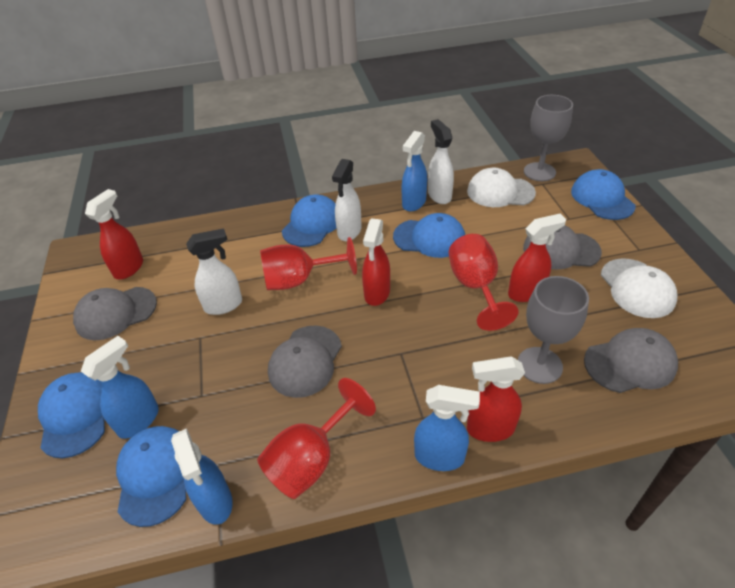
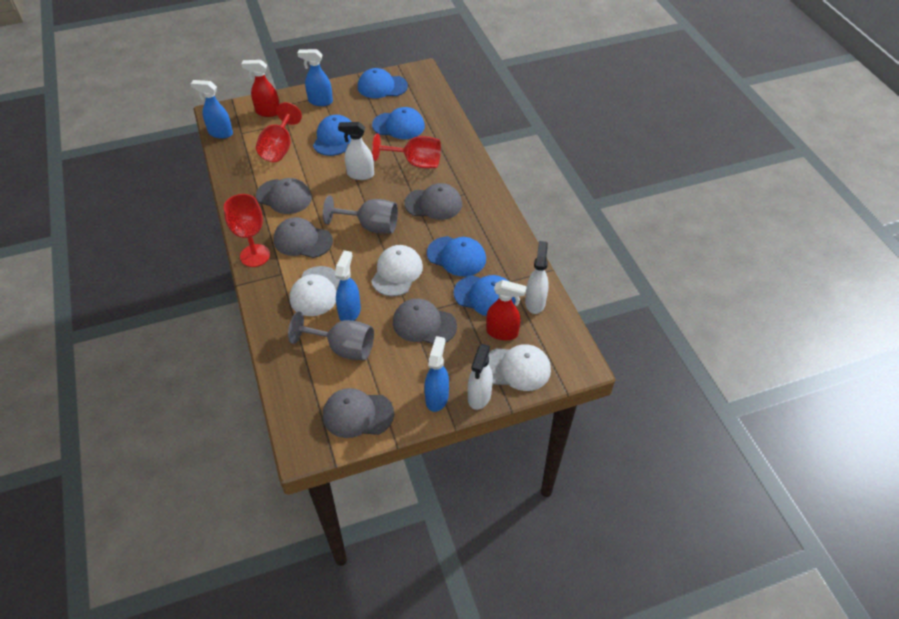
grey cap: 4 -> 5
red spray bottle: 4 -> 2
white cap: 2 -> 3

